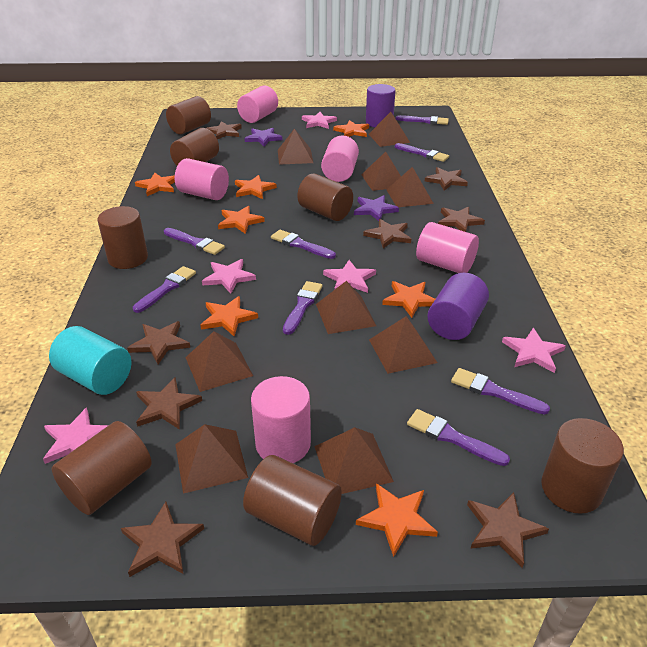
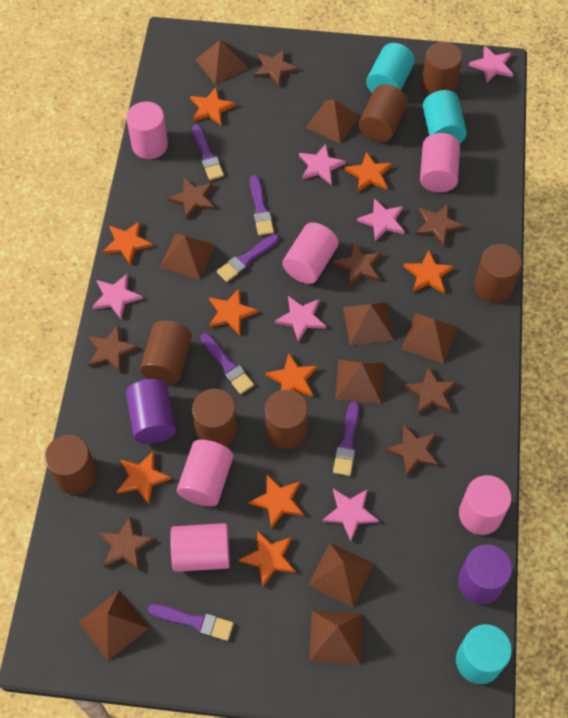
orange star: 7 -> 9
pink cylinder: 5 -> 6
pink star: 5 -> 6
purple brush: 8 -> 6
purple star: 2 -> 0
turquoise cylinder: 1 -> 3

